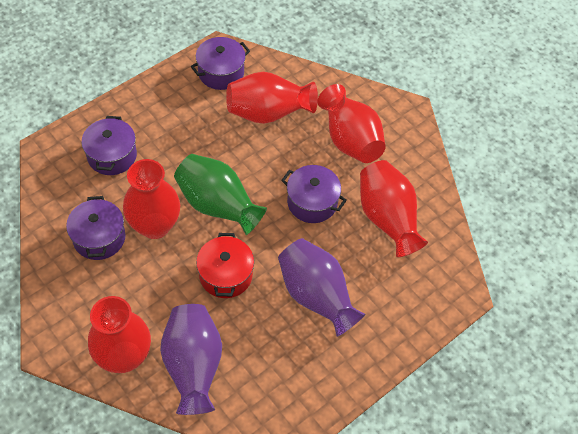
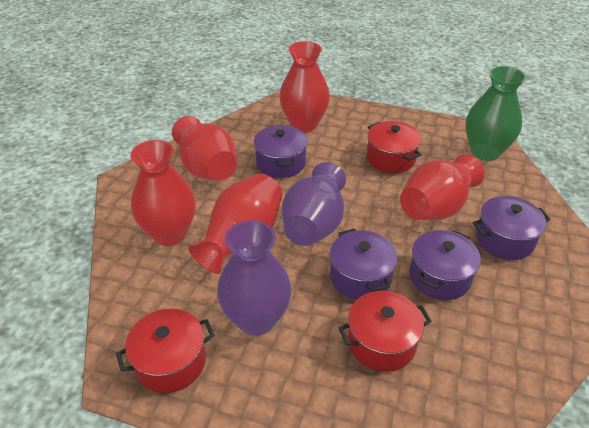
red pot: 1 -> 3

